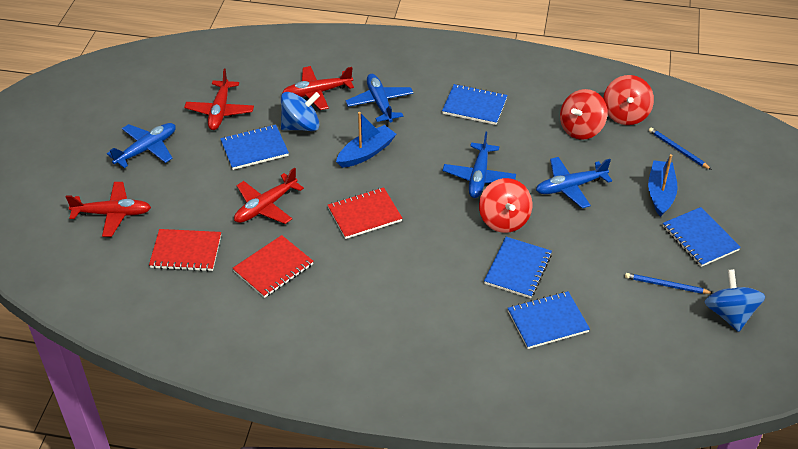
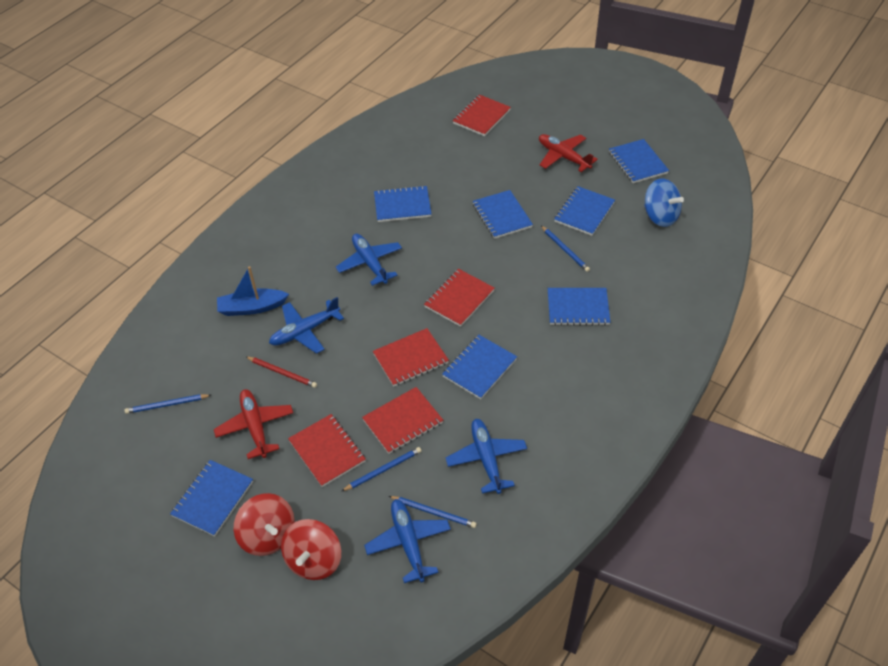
blue boat: 2 -> 1
blue notebook: 5 -> 7
blue pencil: 2 -> 4
blue spinning top: 2 -> 1
red notebook: 3 -> 5
red pencil: 0 -> 1
red plane: 4 -> 2
red spinning top: 3 -> 2

